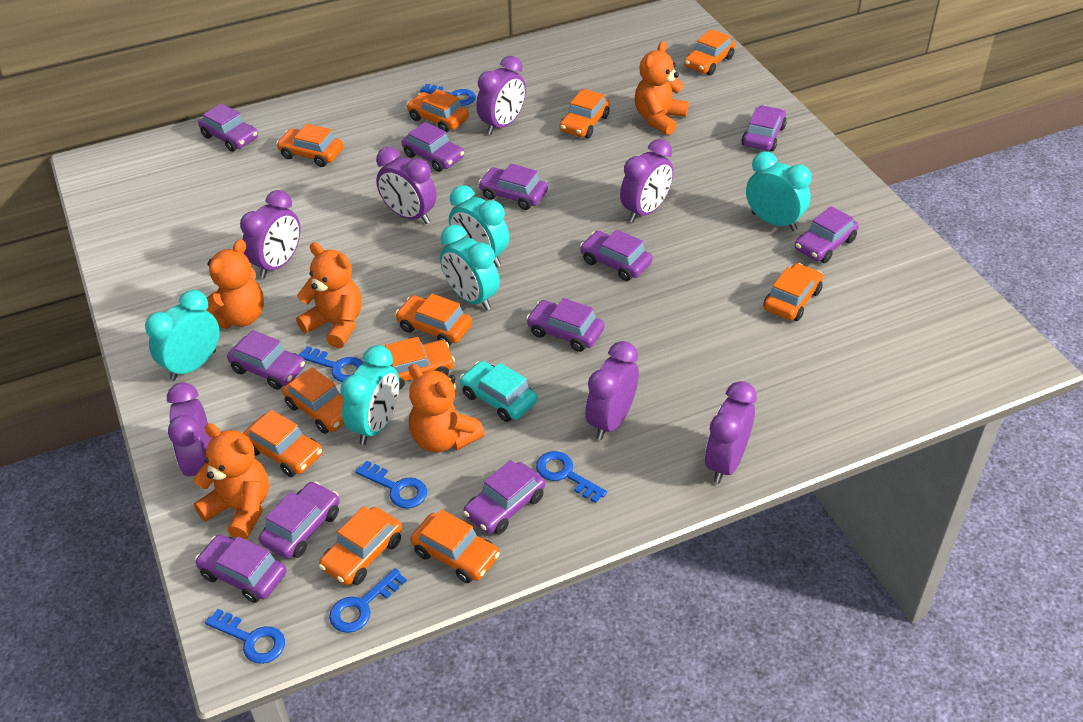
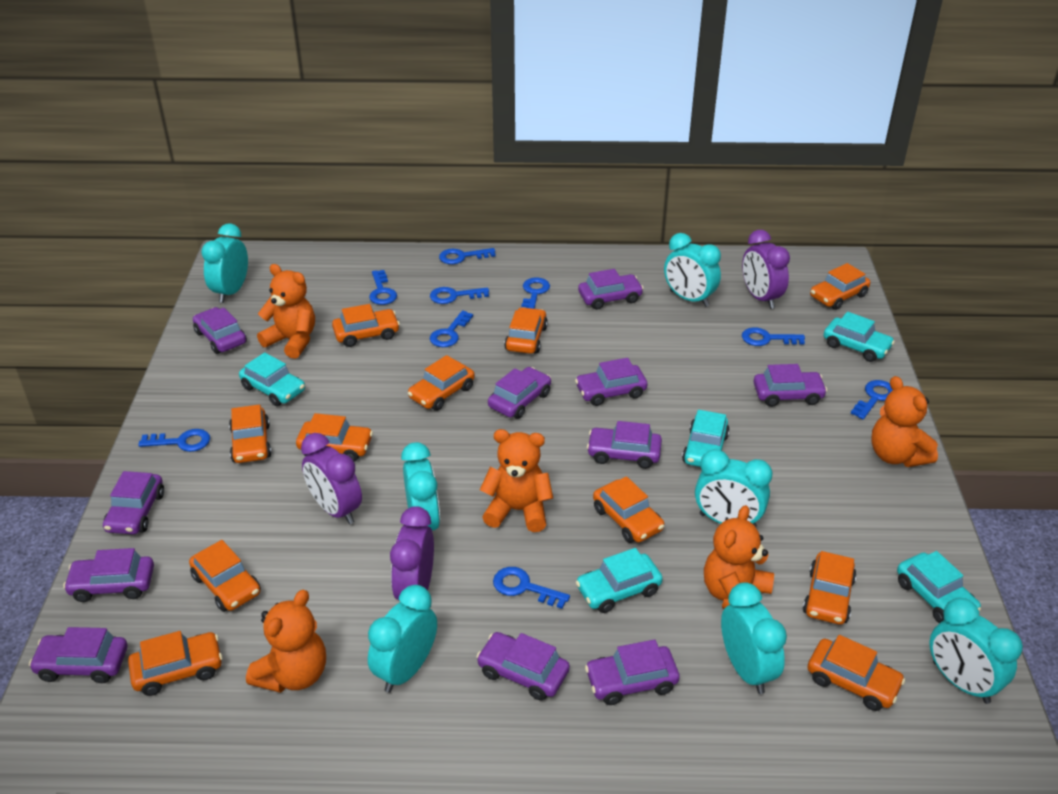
blue key: 6 -> 9
purple clock: 7 -> 3
turquoise car: 1 -> 5
turquoise clock: 5 -> 7

